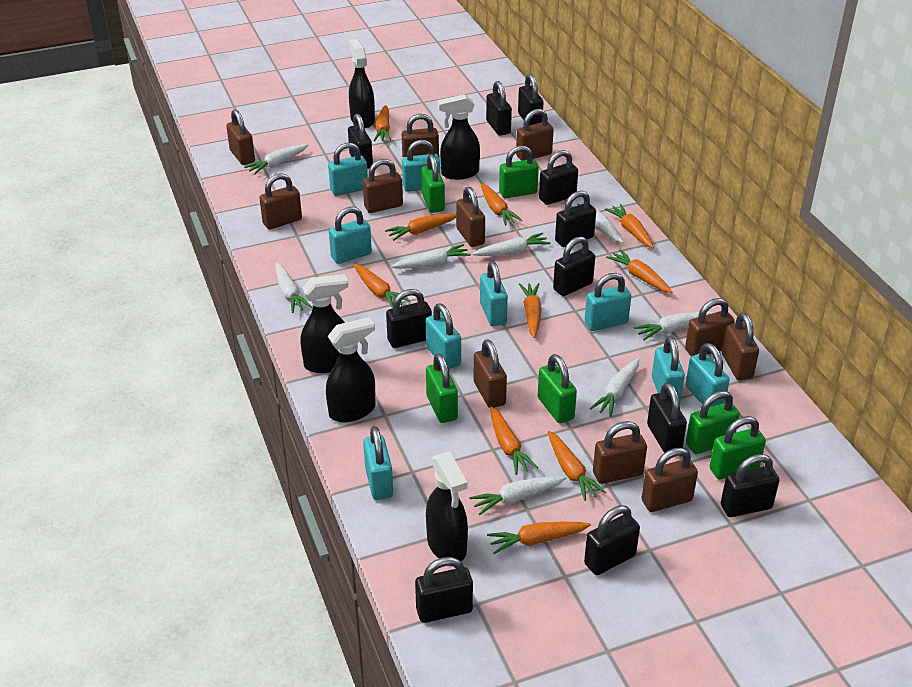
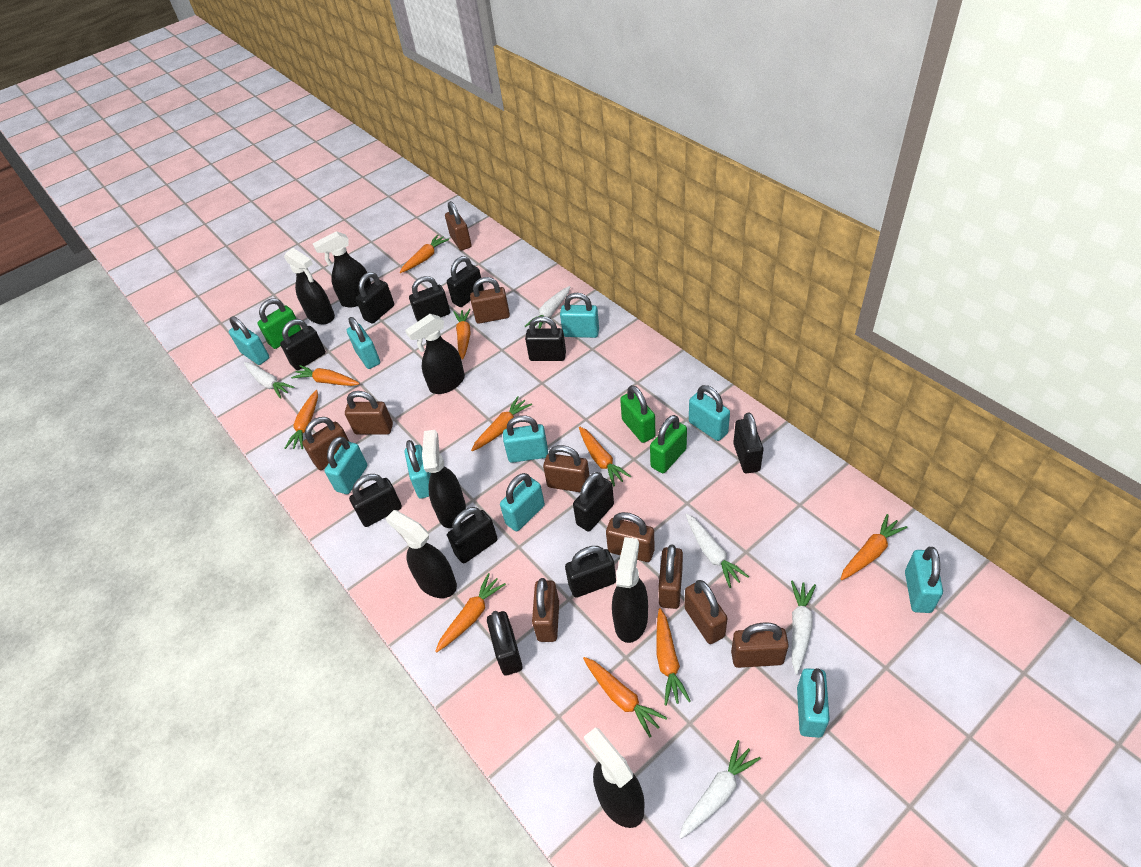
black spray bottle: 5 -> 7
brown padlock: 11 -> 10
green padlock: 6 -> 3
turquoise padlock: 9 -> 10
white carrot: 8 -> 5

